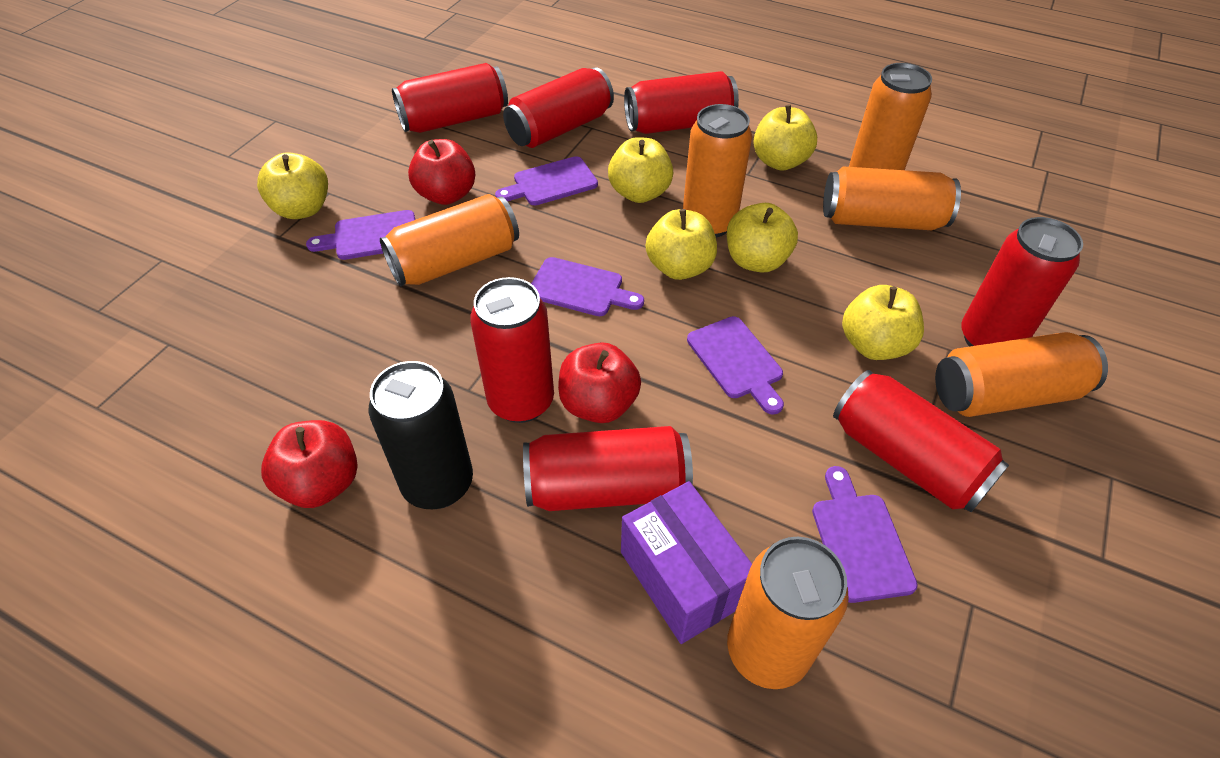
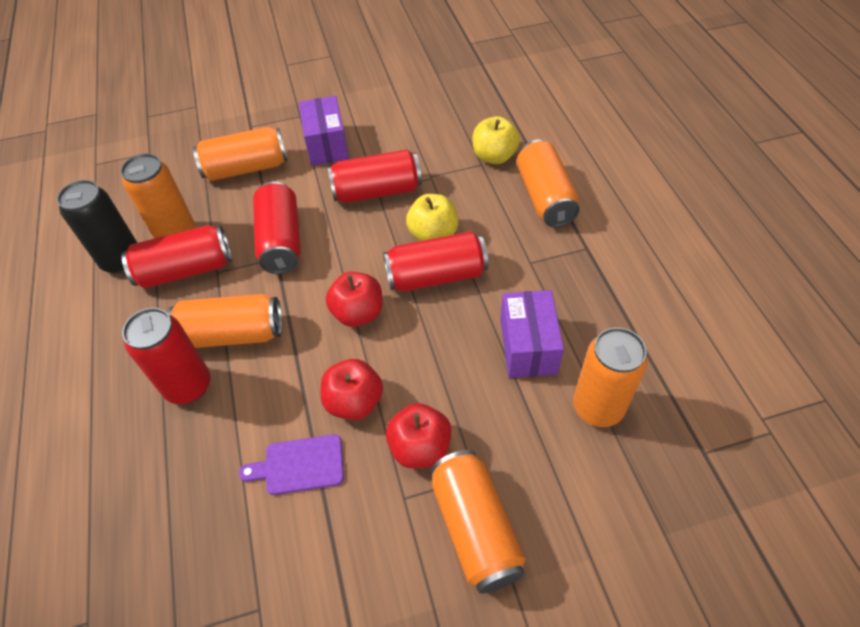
purple box: 1 -> 2
purple cutting board: 5 -> 1
red can: 7 -> 5
yellow apple: 6 -> 2

